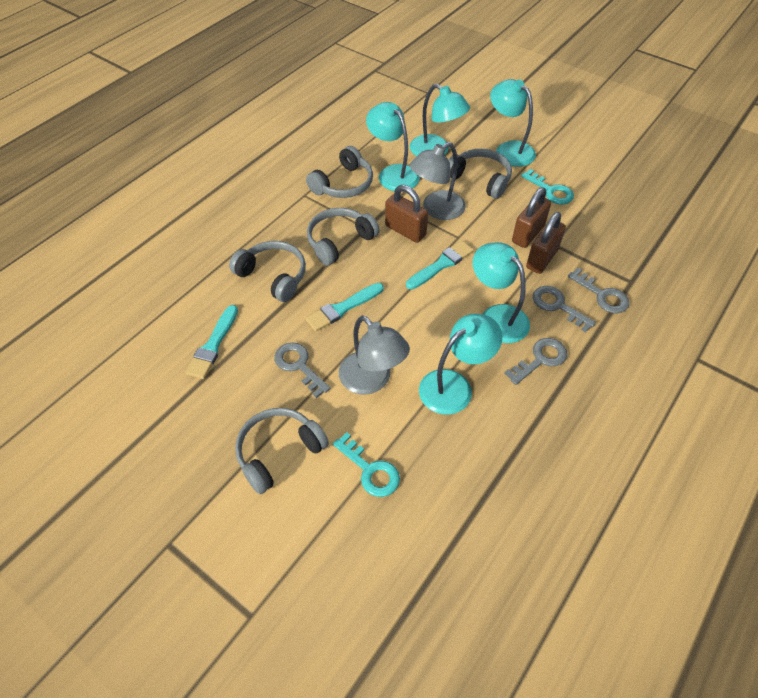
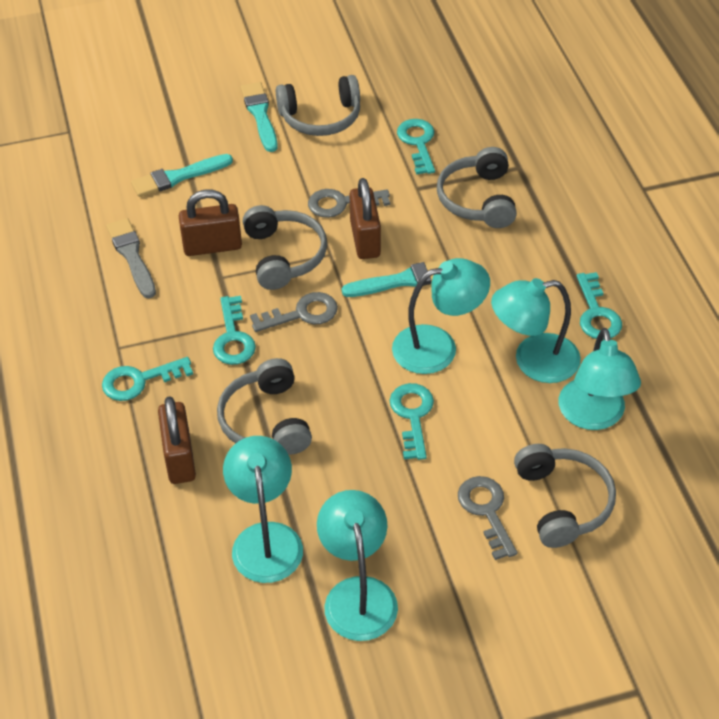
grey brush: 0 -> 1
grey key: 4 -> 3
grey lamp: 2 -> 0
turquoise key: 2 -> 5

